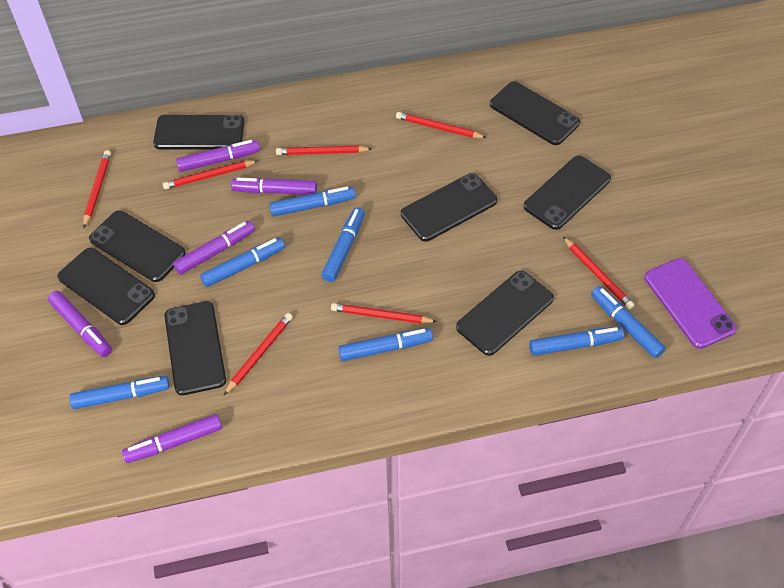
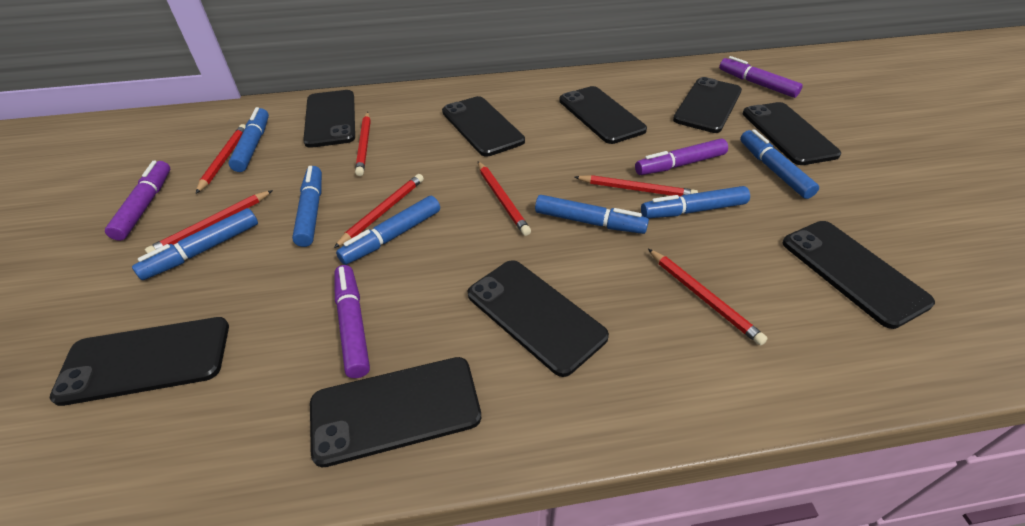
black phone: 8 -> 9
purple marker: 5 -> 4
purple phone: 1 -> 0

